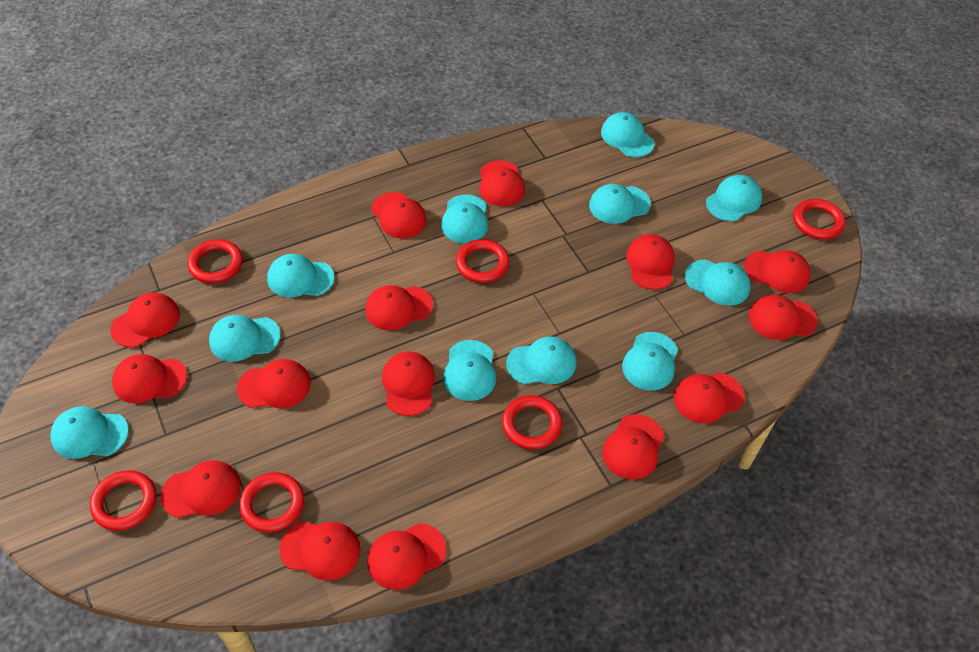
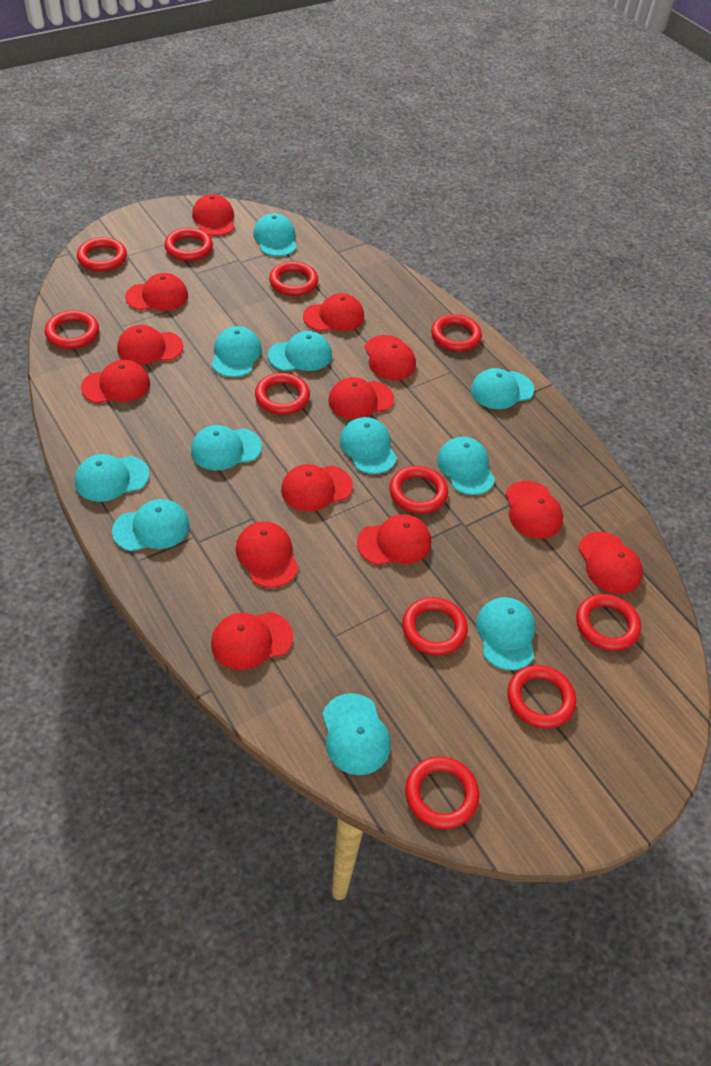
red cap: 15 -> 13
red ring: 6 -> 11

